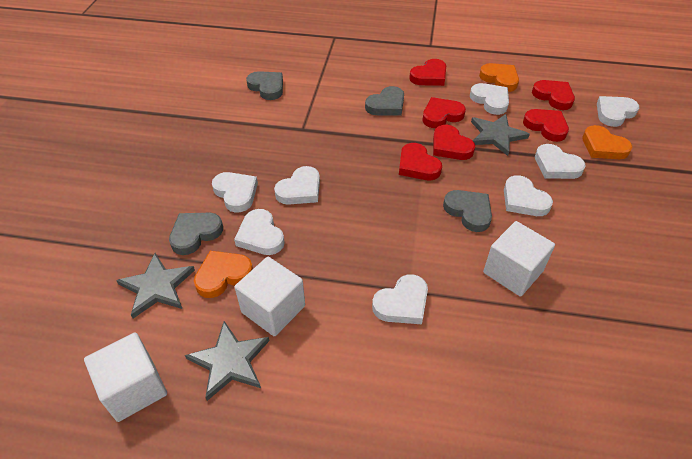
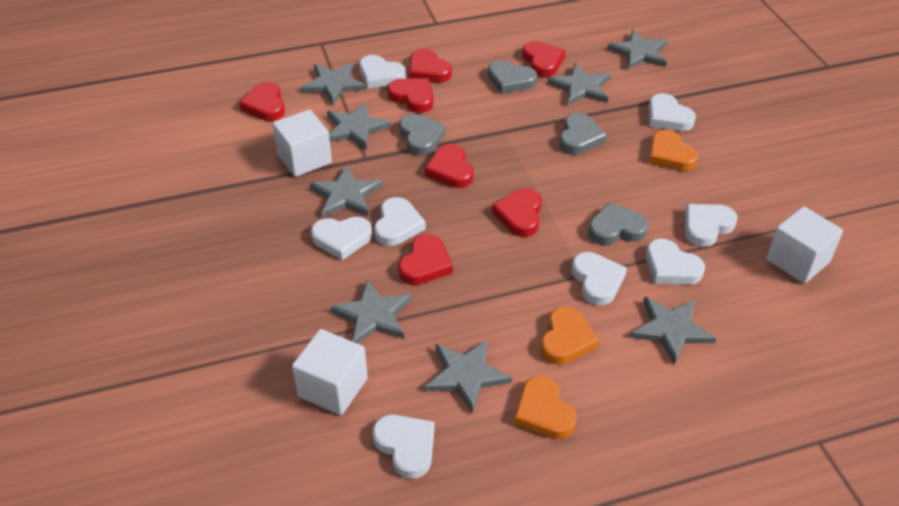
grey star: 3 -> 8
red heart: 6 -> 7

